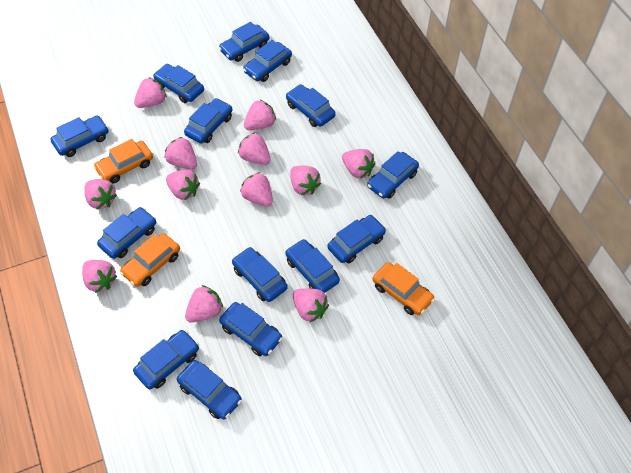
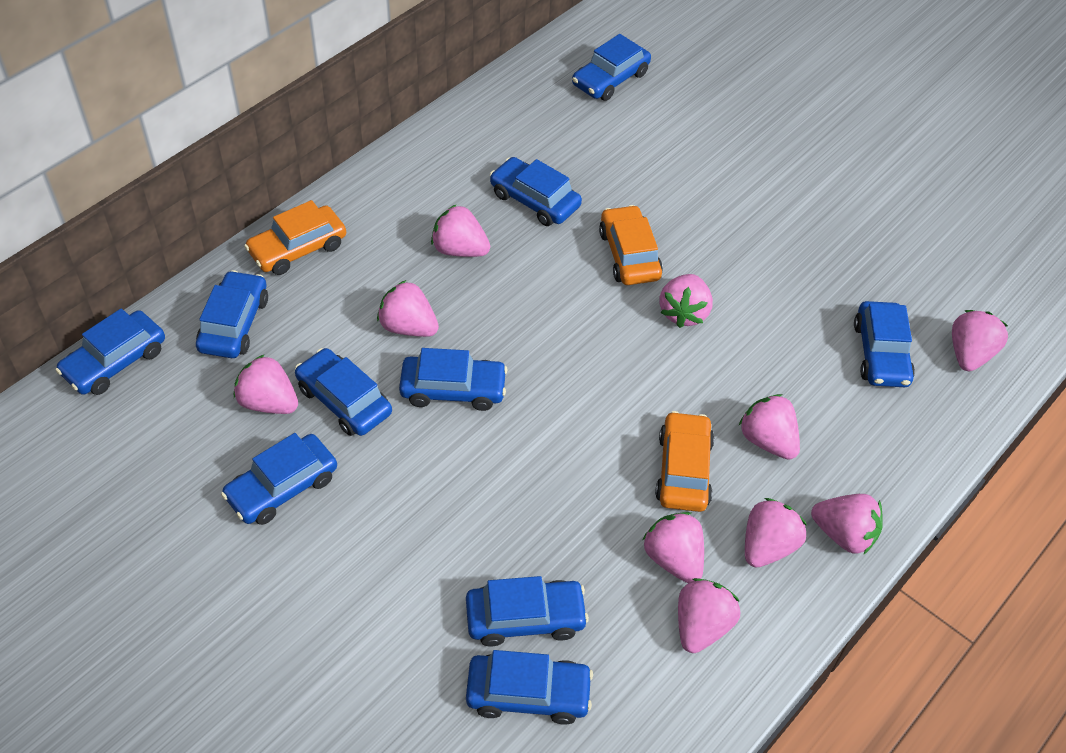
blue car: 14 -> 10
pink strawberry: 12 -> 10

